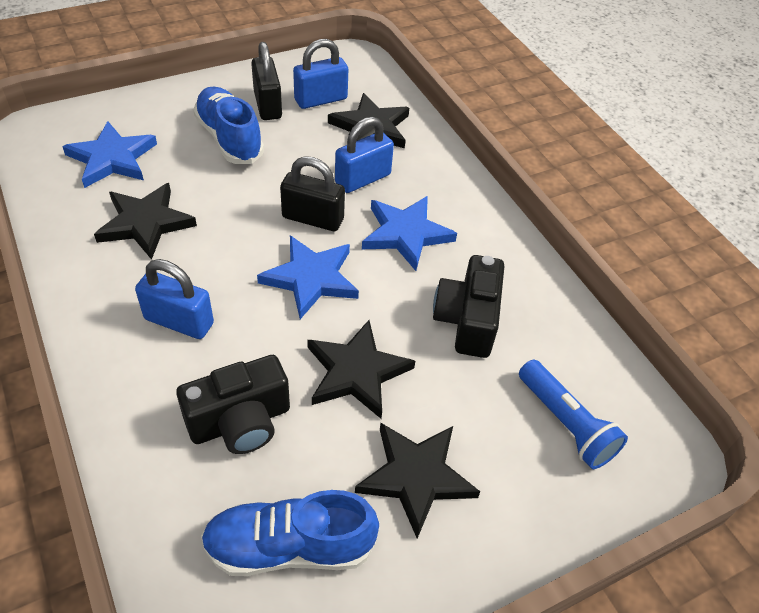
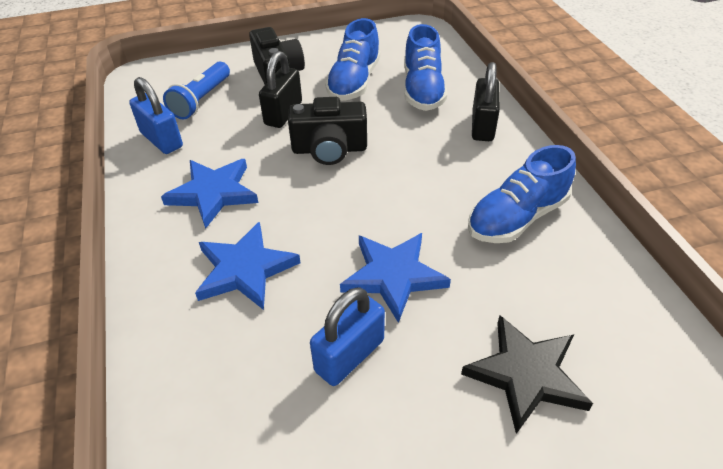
black star: 4 -> 1
blue padlock: 3 -> 2
blue shoe: 2 -> 3

